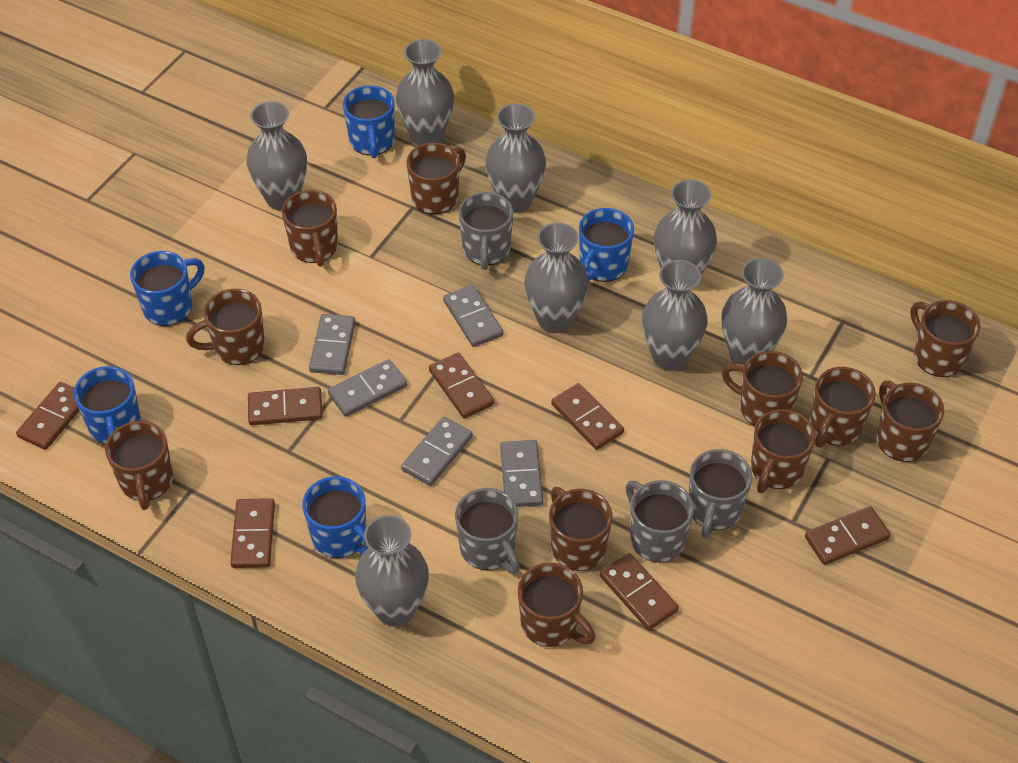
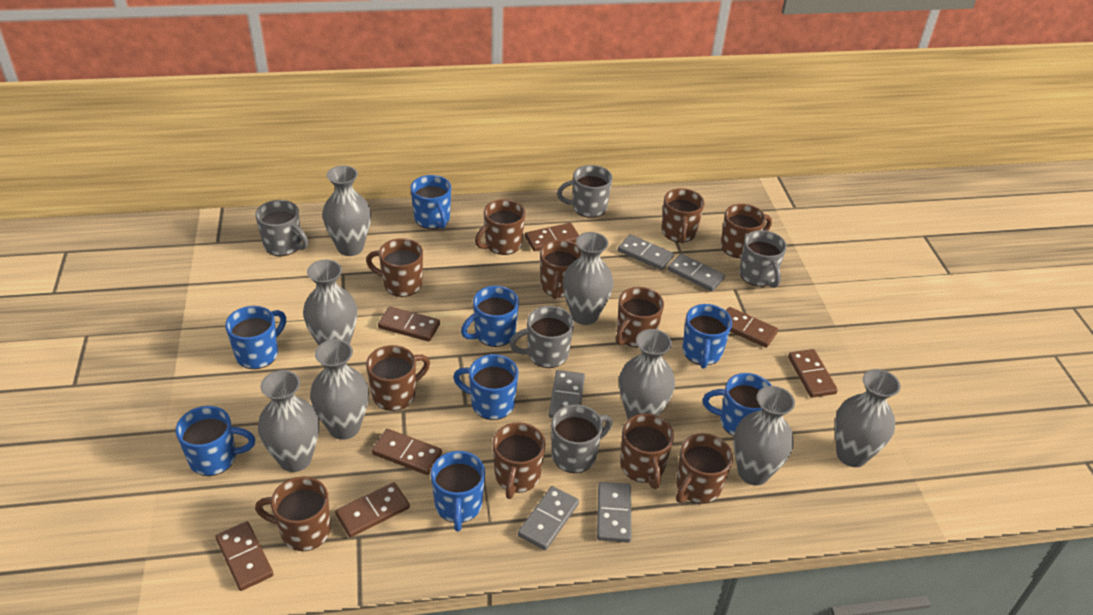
blue mug: 5 -> 8
grey mug: 4 -> 5

